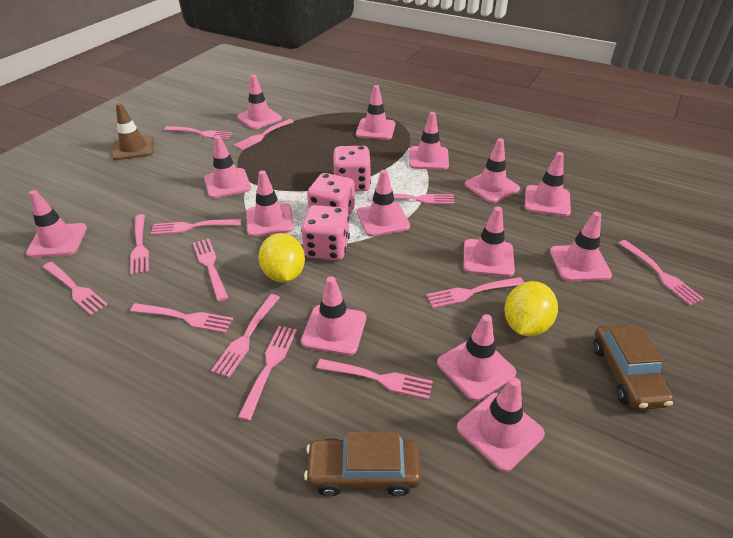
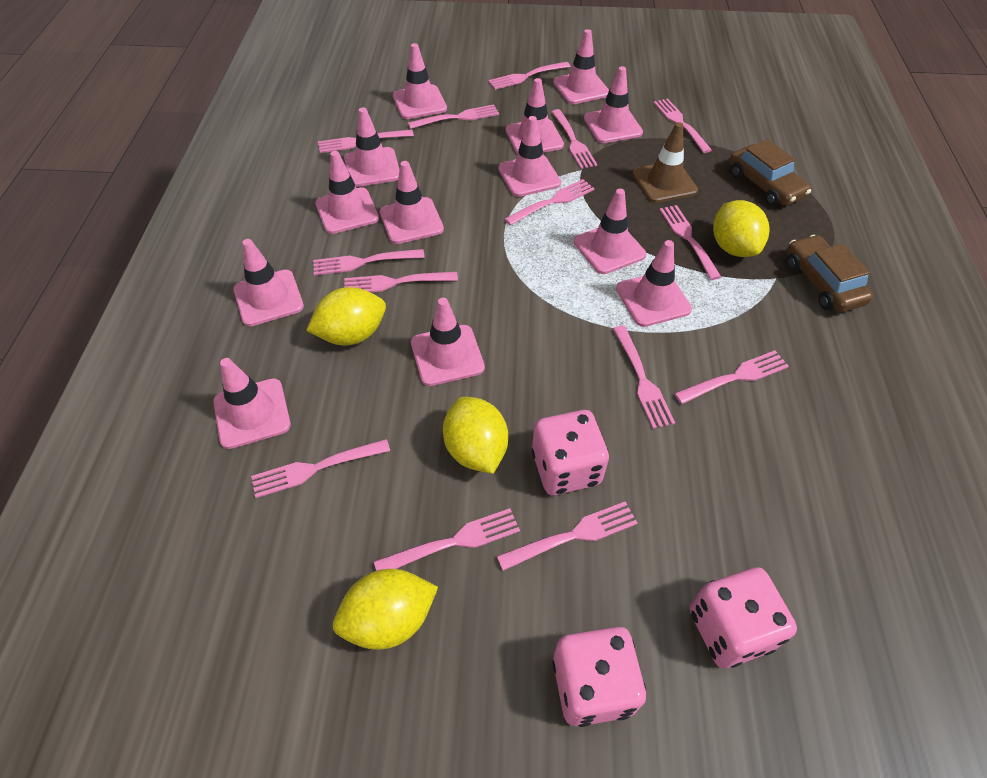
pink fork: 13 -> 14
pink traffic cone: 14 -> 13
yellow lemon: 2 -> 4

